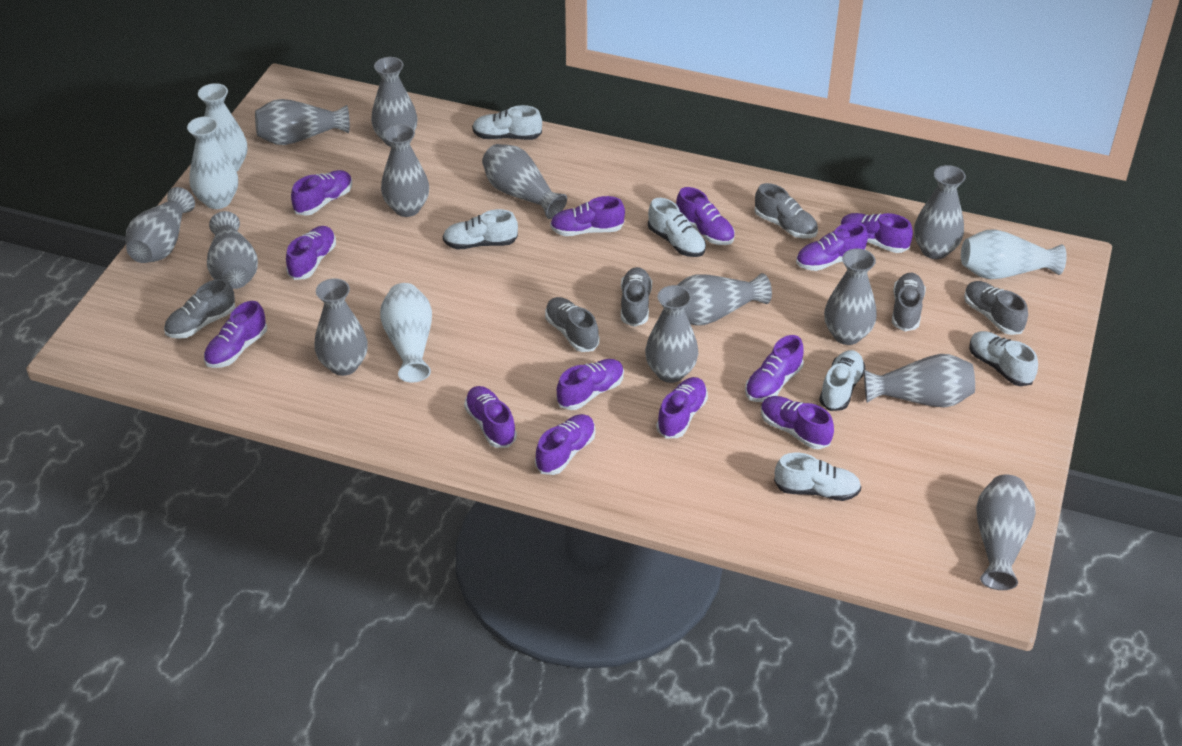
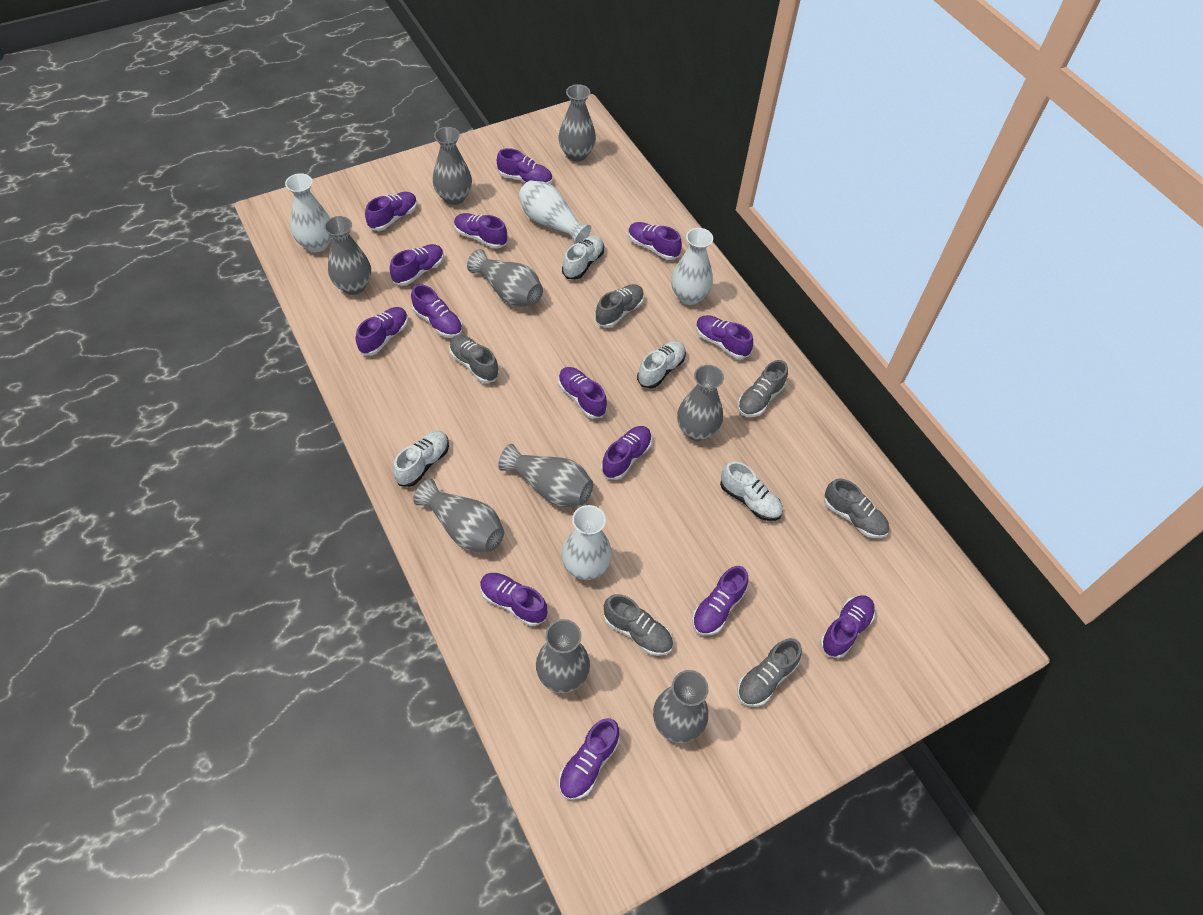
grey vase: 13 -> 9
purple shoe: 13 -> 14
white shoe: 6 -> 4

